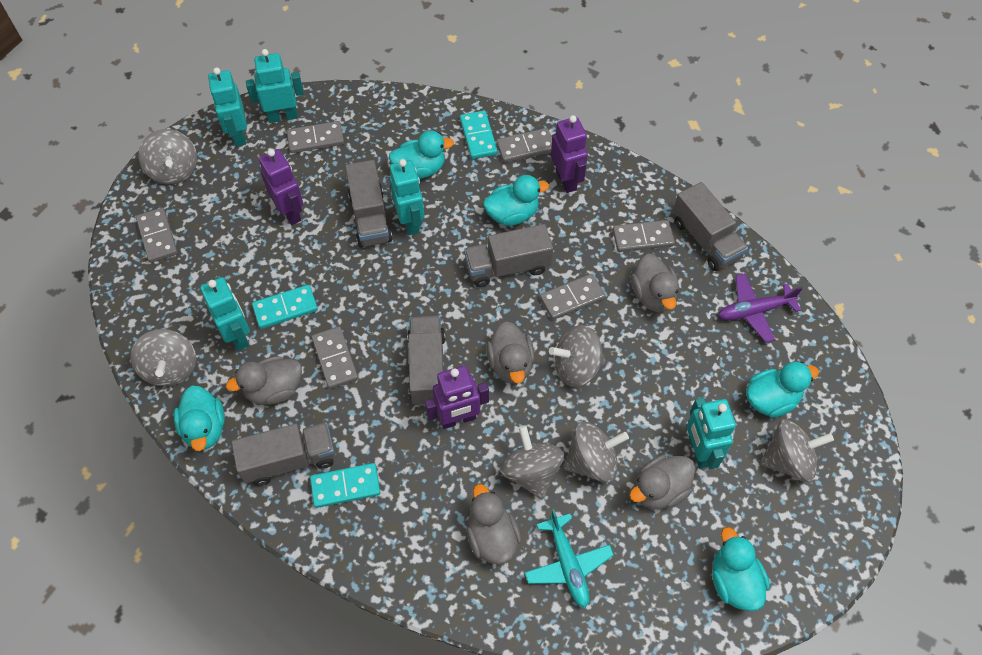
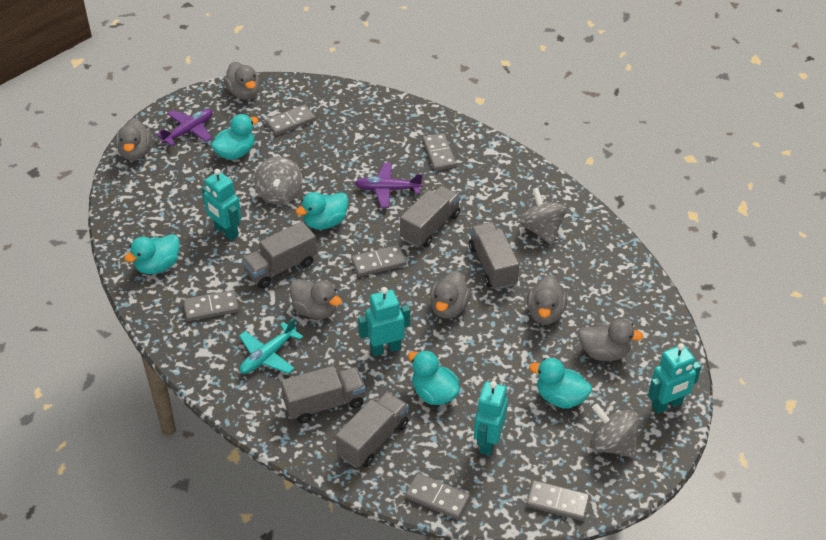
grey duck: 5 -> 6
grey spinning top: 6 -> 3
purple plane: 1 -> 2
purple robot: 3 -> 0
turquoise domino: 3 -> 0
turquoise robot: 5 -> 4

